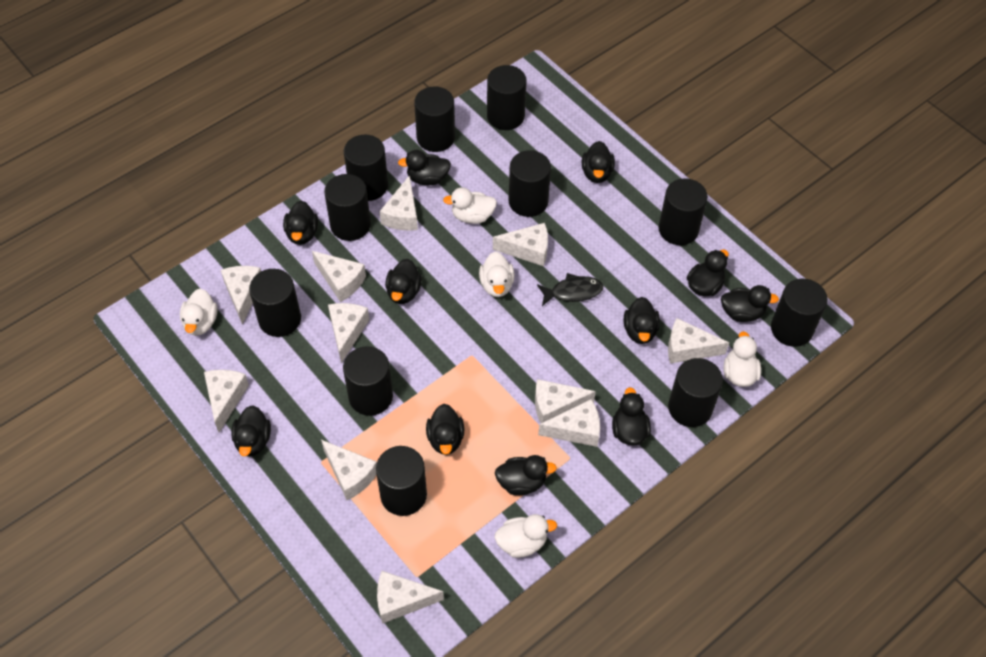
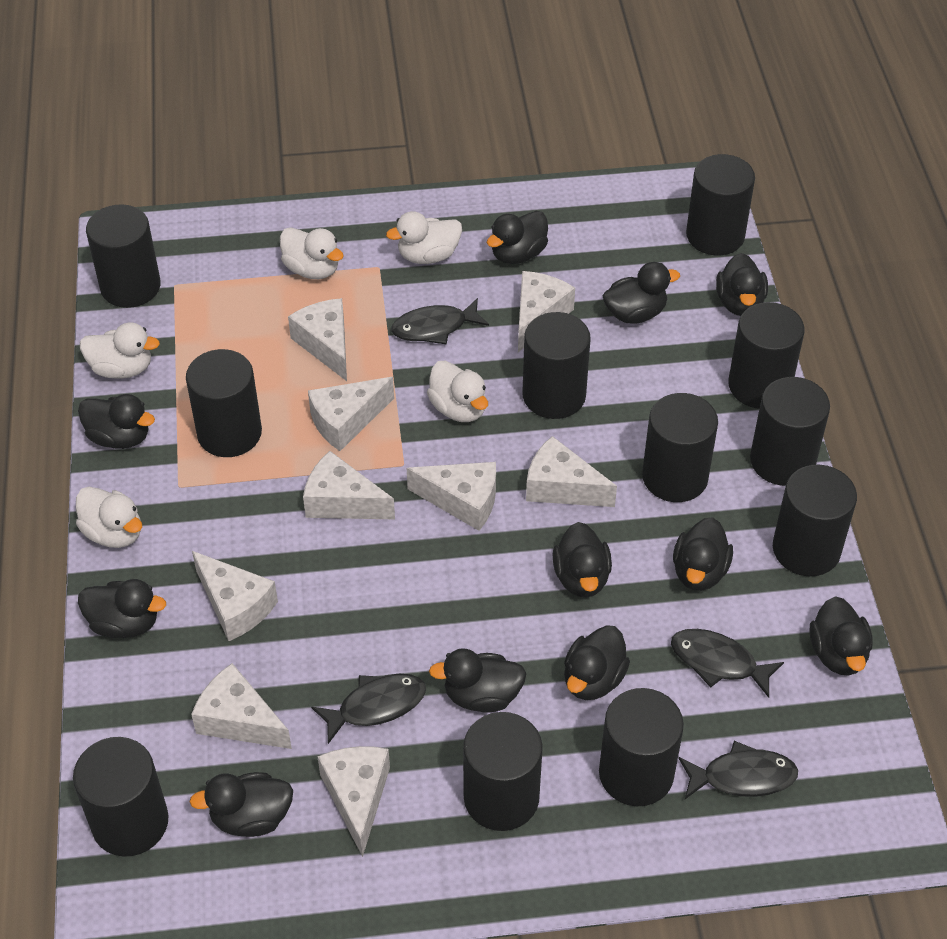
black fish: 1 -> 4
white cheese: 11 -> 9

